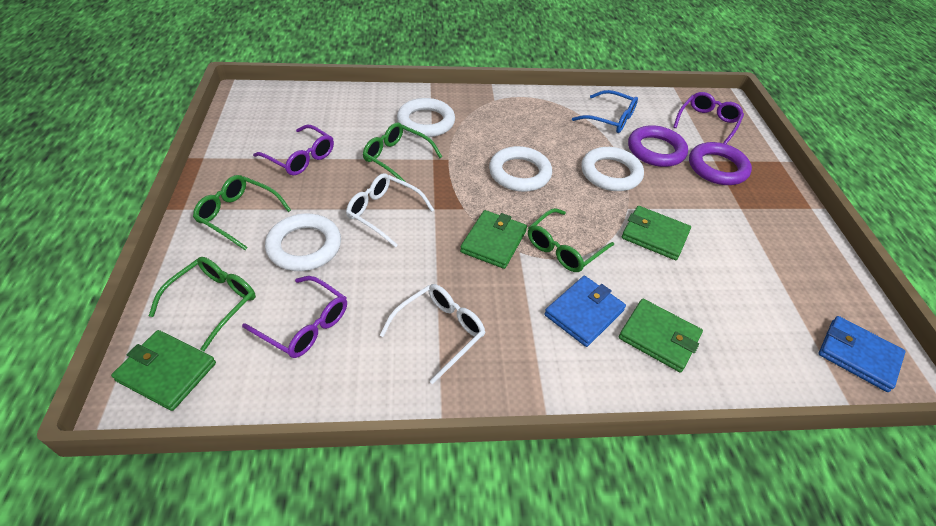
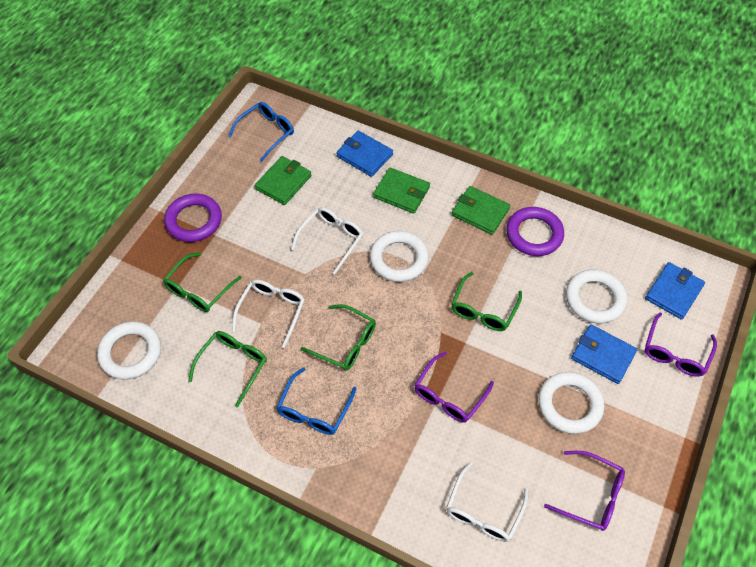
blue glasses: 1 -> 2
blue wallet: 2 -> 3
green wallet: 4 -> 3
white glasses: 2 -> 3

